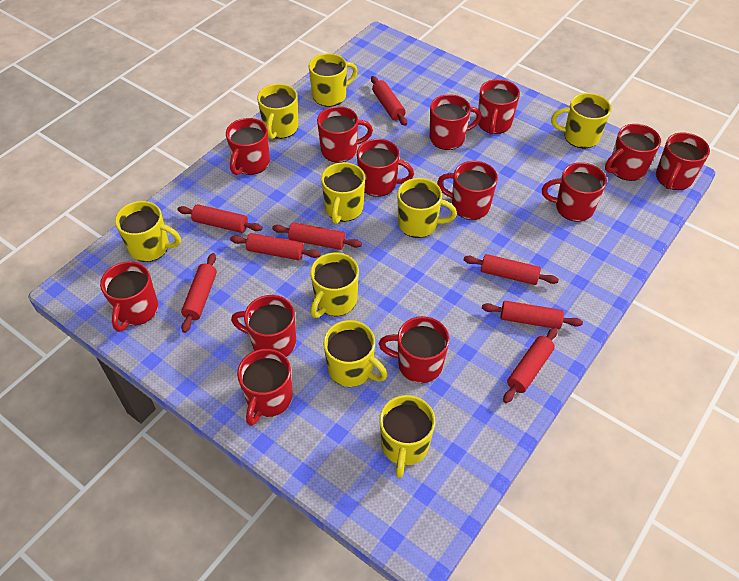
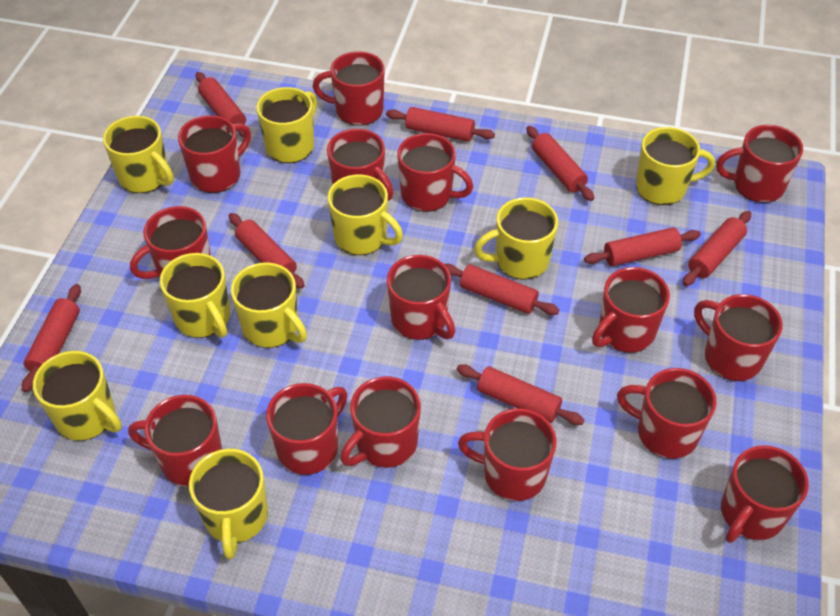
red mug: 13 -> 15
red rolling pin: 8 -> 9

